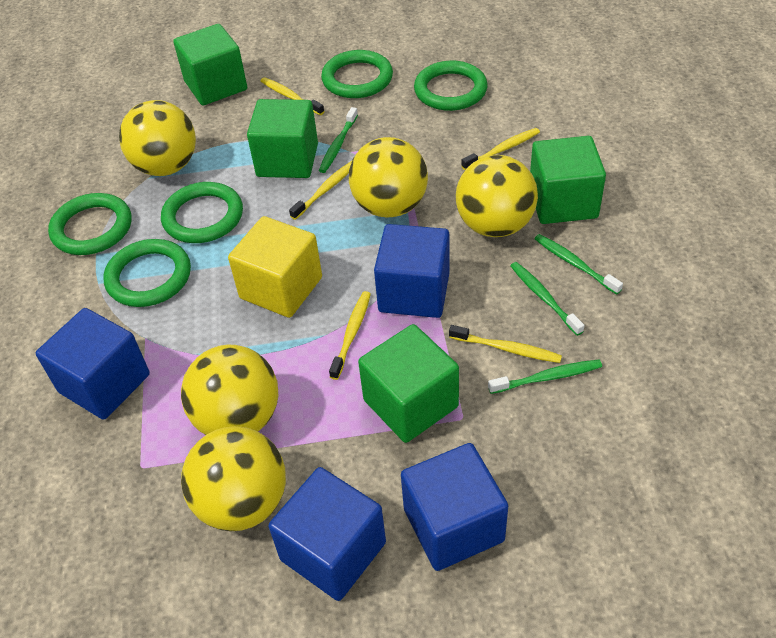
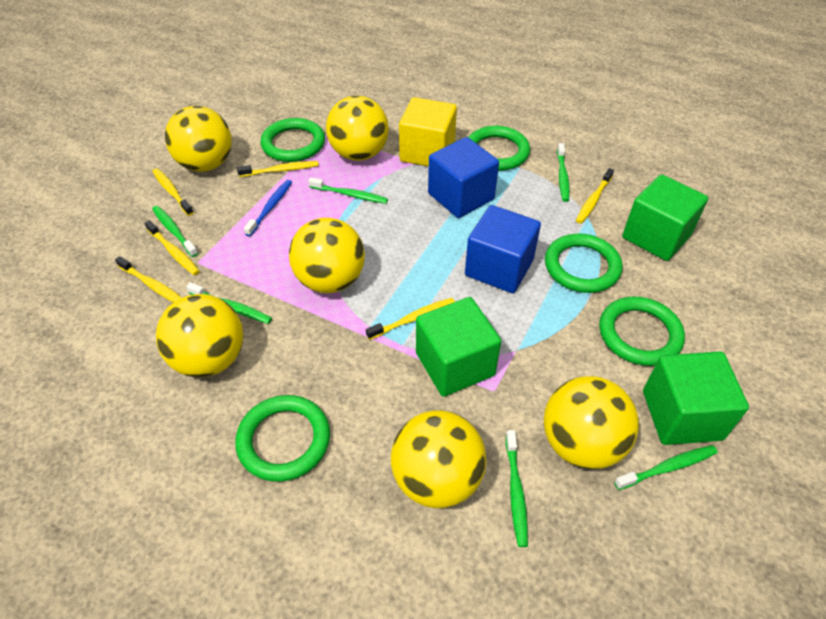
blue cube: 4 -> 2
blue toothbrush: 0 -> 1
green cube: 4 -> 3
green toothbrush: 4 -> 6
yellow ball: 5 -> 6
yellow toothbrush: 5 -> 6

